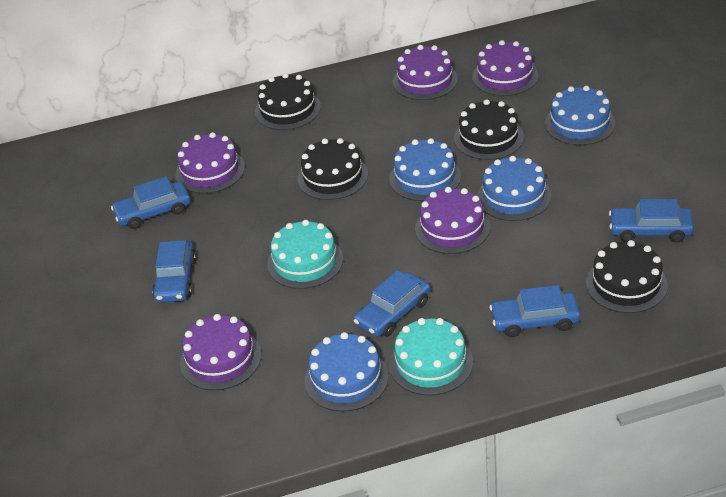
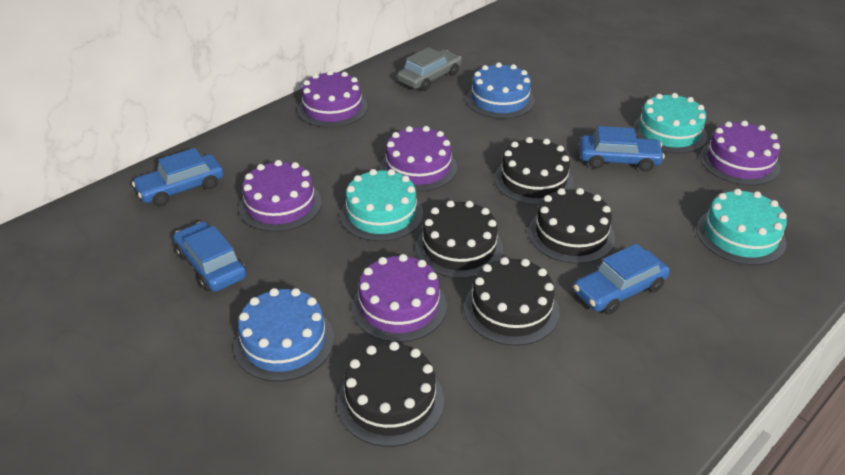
black cake: 4 -> 5
blue cake: 4 -> 2
blue car: 5 -> 4
grey car: 0 -> 1
turquoise cake: 2 -> 3

